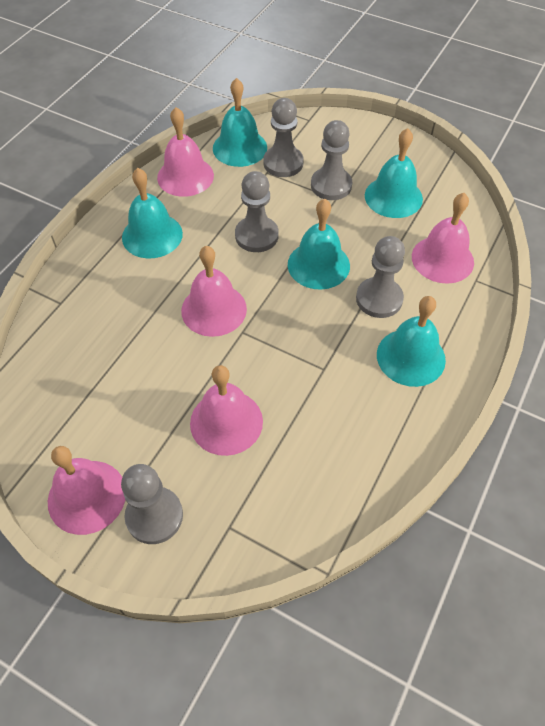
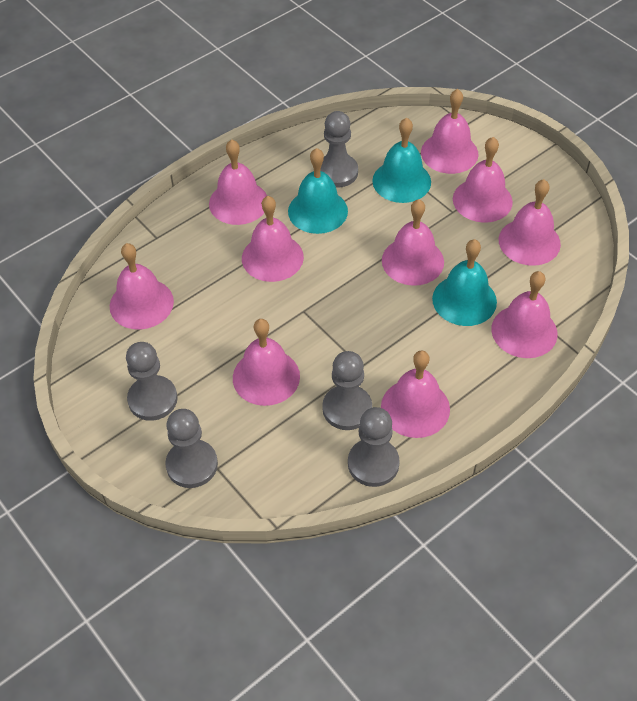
pink bell: 5 -> 10
turquoise bell: 5 -> 3

